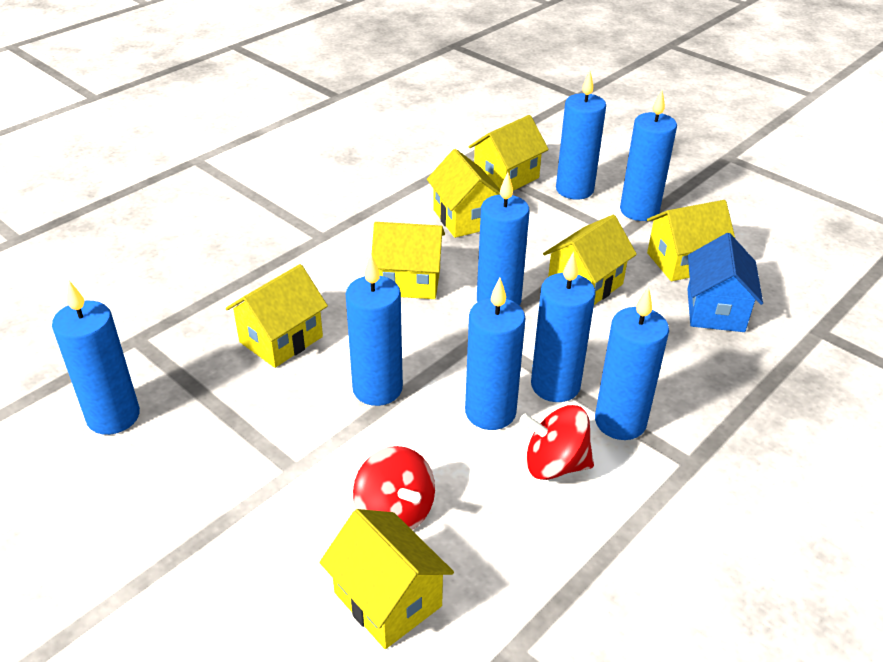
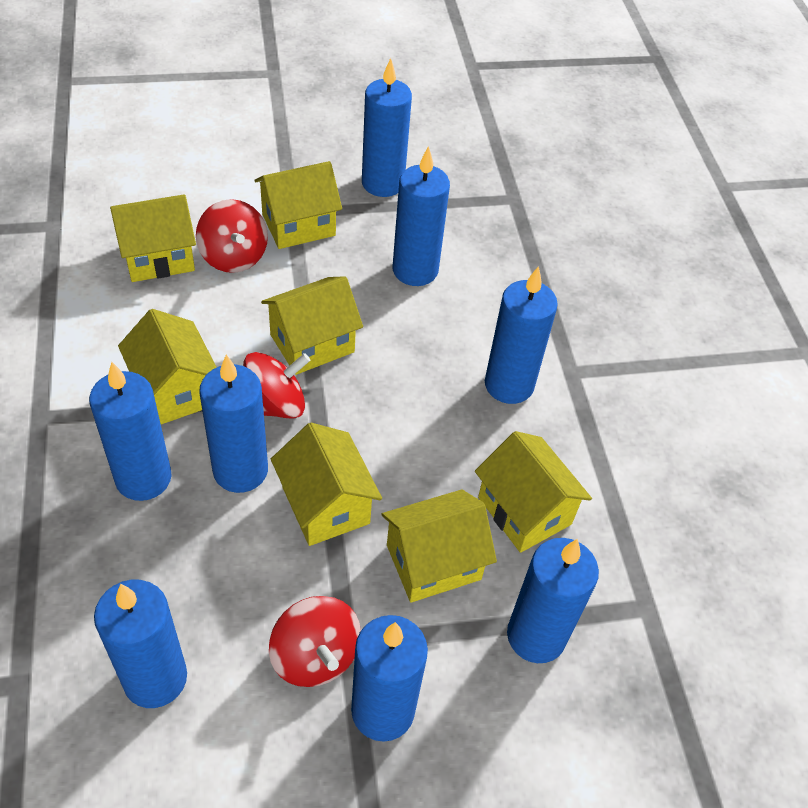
blue house: 1 -> 0
red spinning top: 2 -> 3

